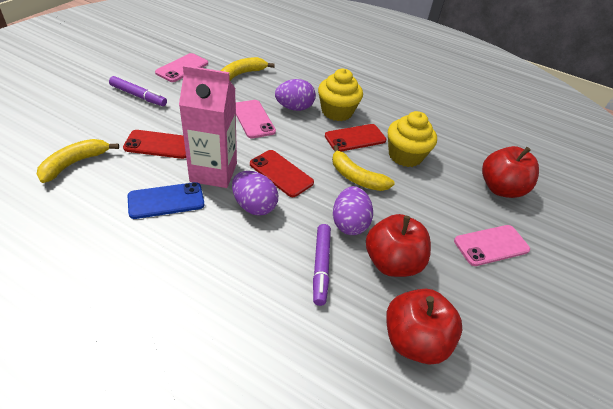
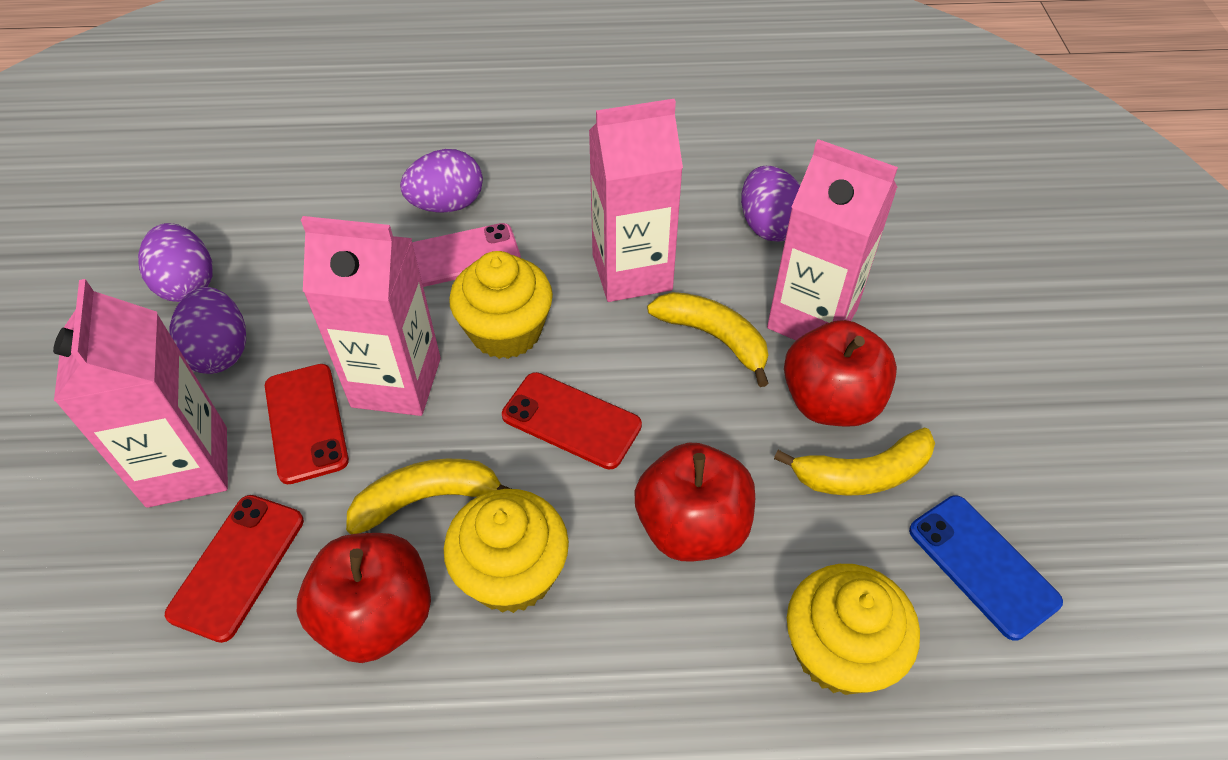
pink carton: 1 -> 4
pink phone: 3 -> 1
purple egg: 3 -> 4
purple marker: 2 -> 0
yellow cupcake: 2 -> 3

